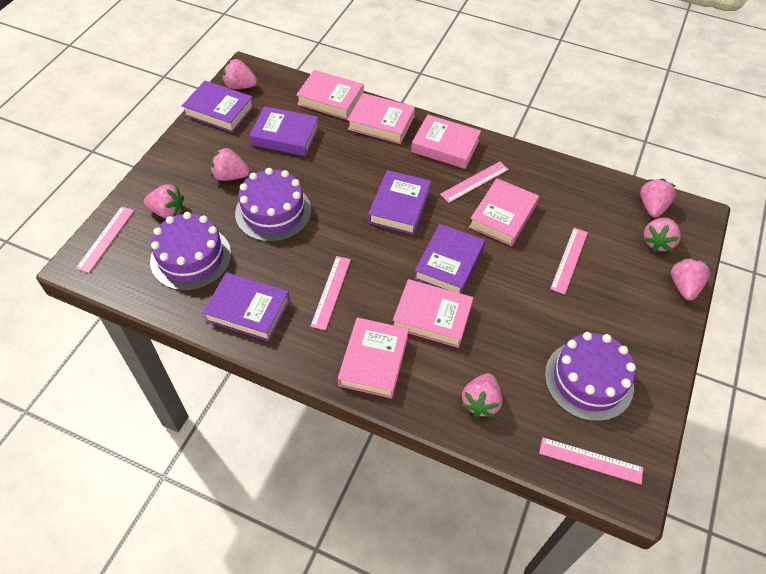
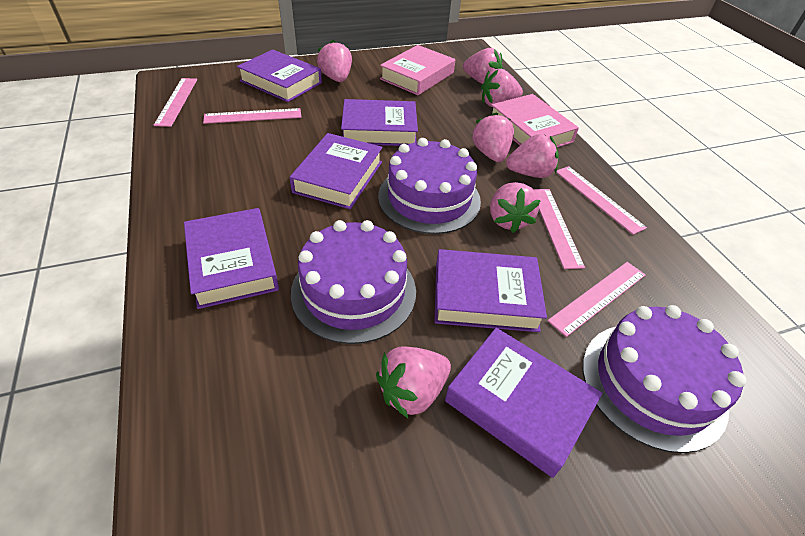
pink book: 6 -> 2
purple book: 5 -> 6

